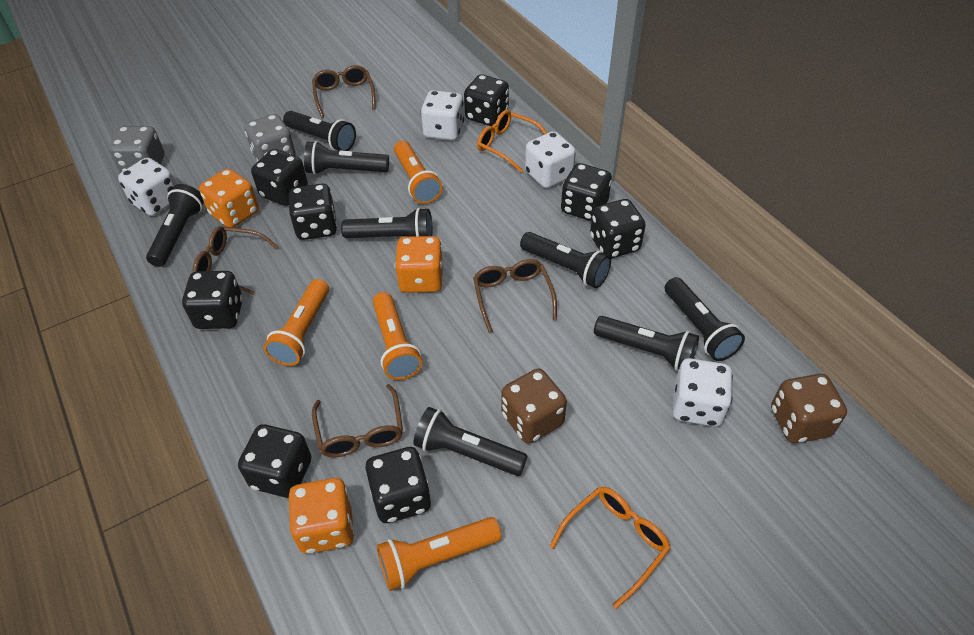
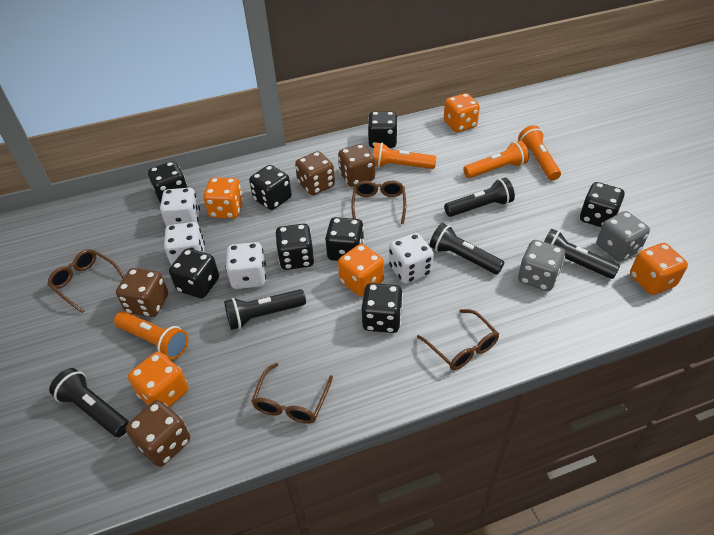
black flashlight: 8 -> 5
brown dice: 2 -> 4
orange dice: 3 -> 5
orange glasses: 2 -> 0

